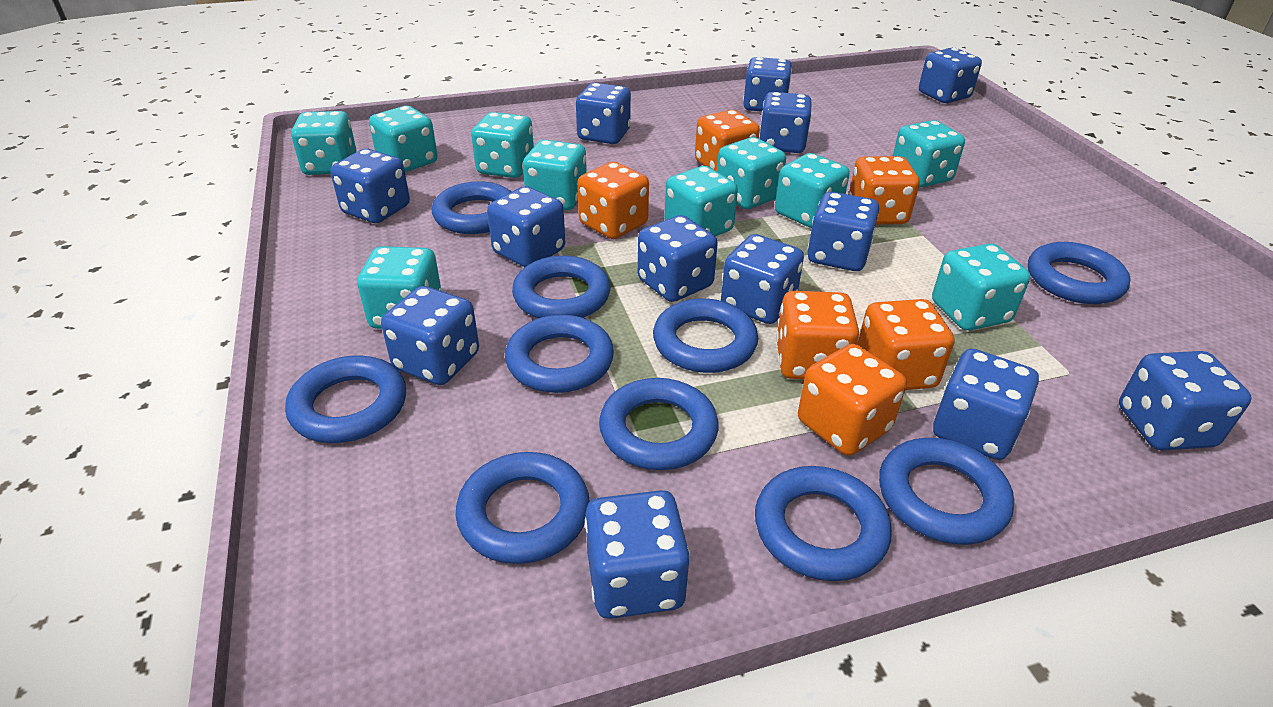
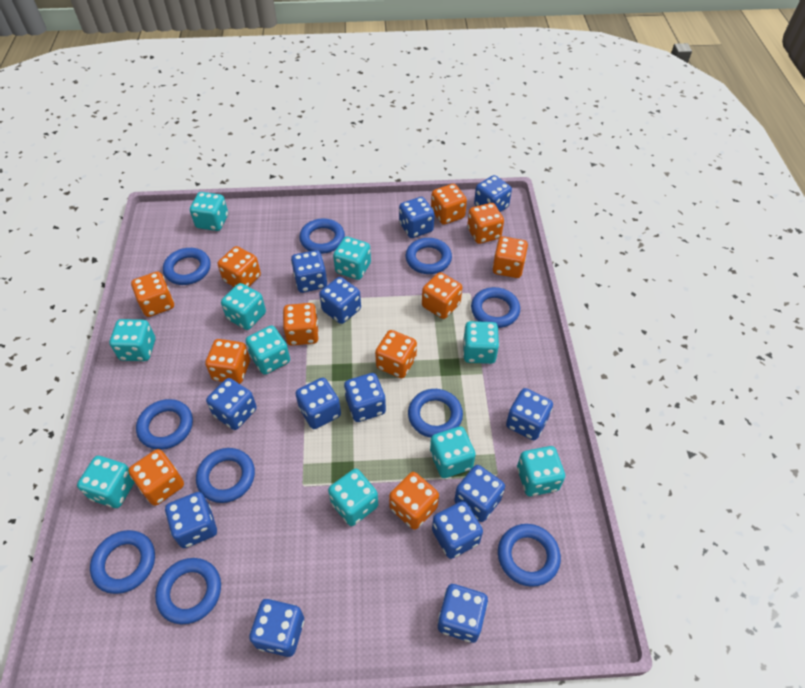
orange dice: 6 -> 11

